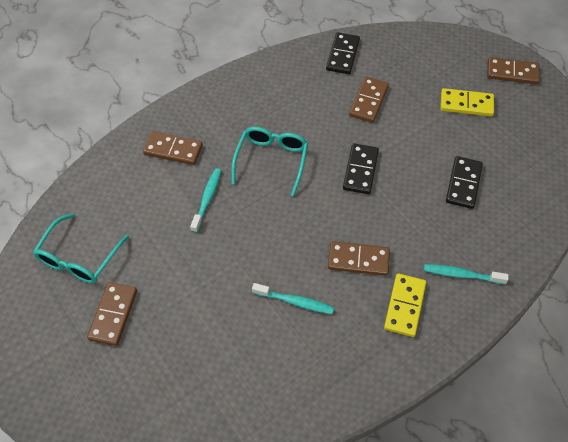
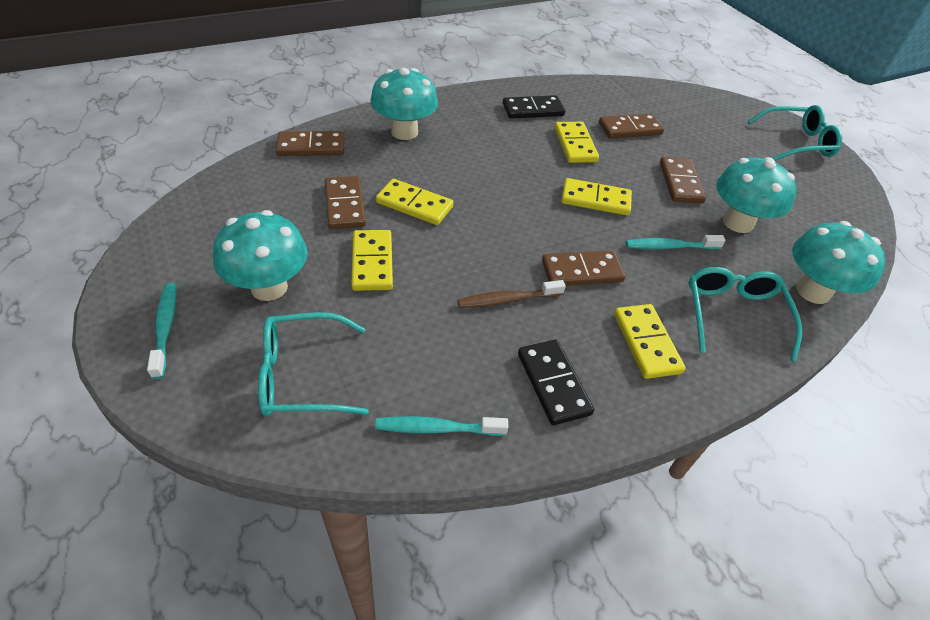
black domino: 3 -> 2
brown toothbrush: 0 -> 1
turquoise glasses: 2 -> 3
turquoise mushroom: 0 -> 4
yellow domino: 2 -> 5

